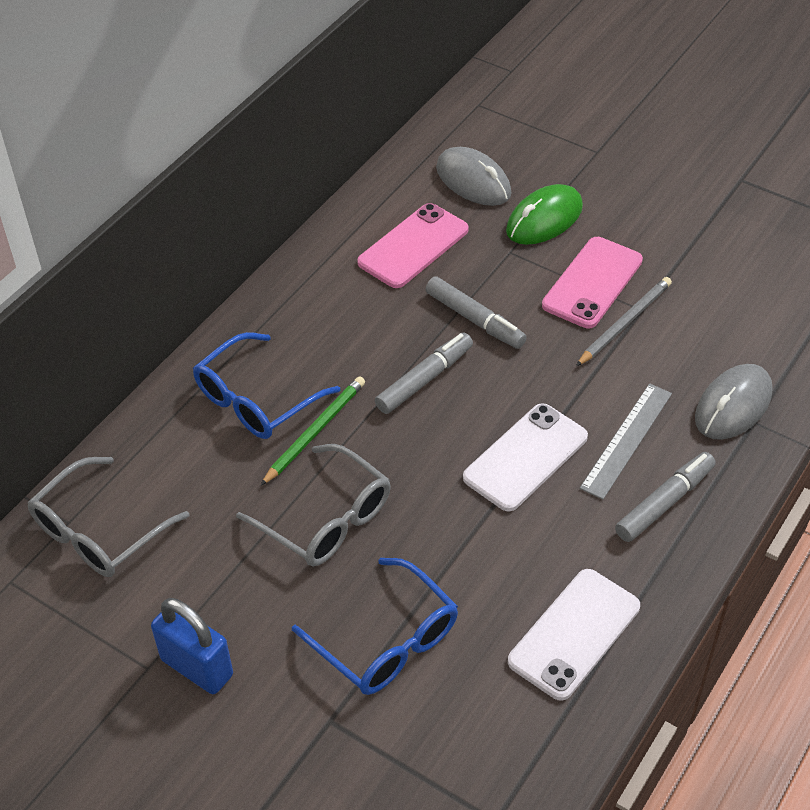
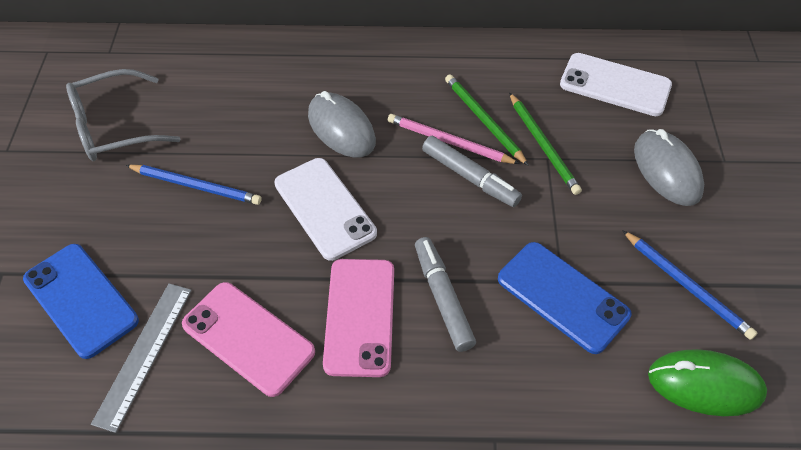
blue glasses: 2 -> 0
blue padlock: 1 -> 0
blue pencil: 0 -> 2
blue phone: 0 -> 2
green pencil: 1 -> 2
grey glasses: 2 -> 1
grey marker: 3 -> 2
grey pencil: 1 -> 0
pink pencil: 0 -> 1

